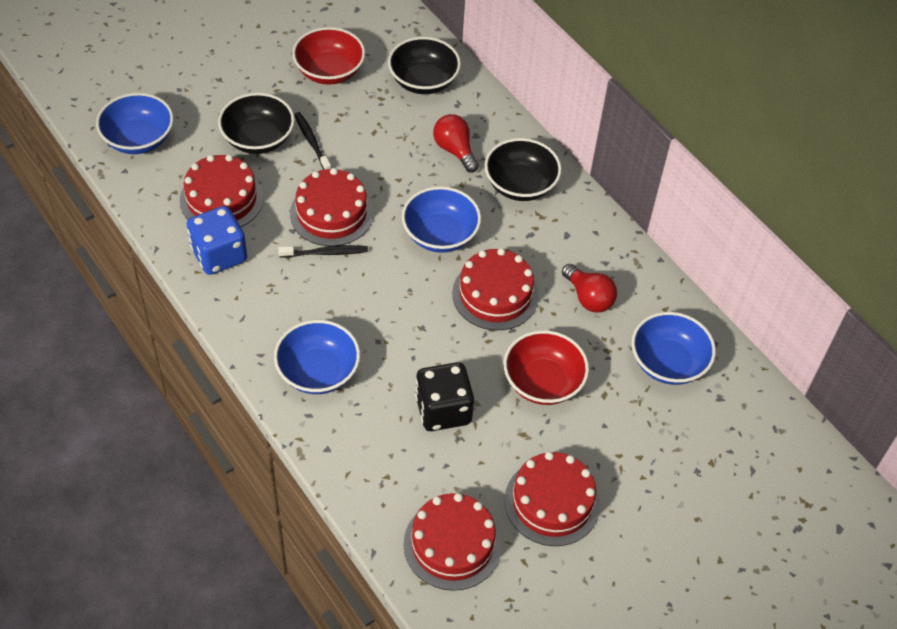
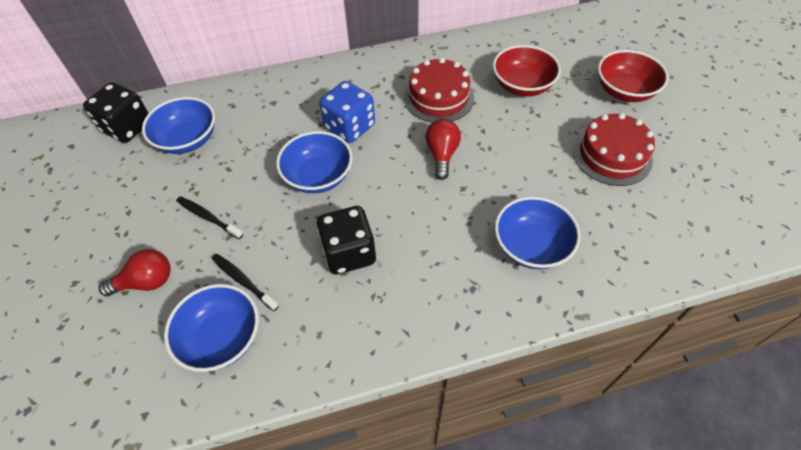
black bowl: 3 -> 0
black dice: 1 -> 2
red cake: 5 -> 2

